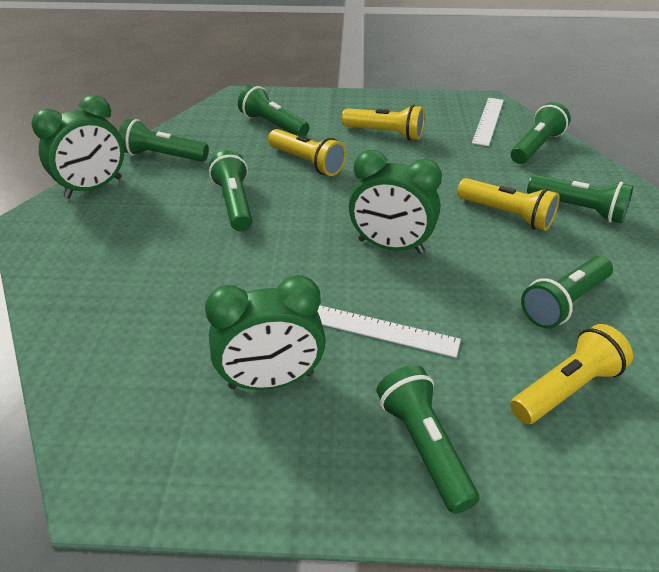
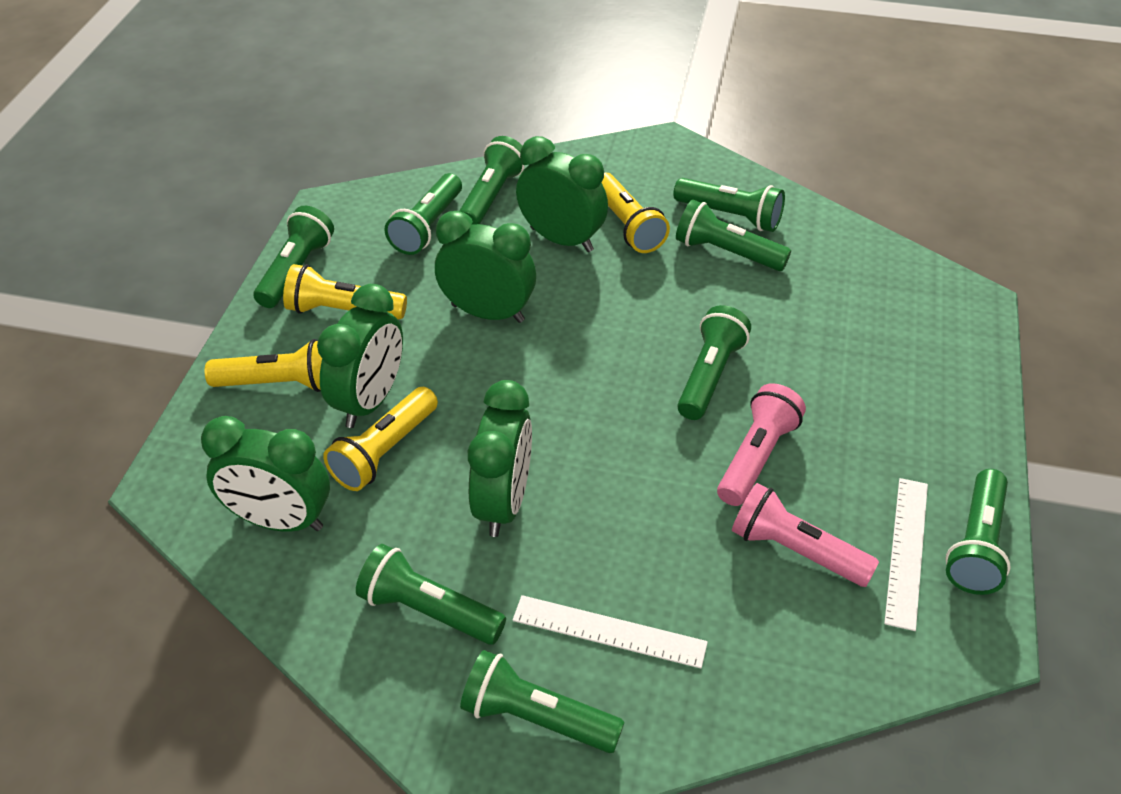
green clock: 3 -> 5
green flashlight: 7 -> 9
pink flashlight: 0 -> 2

